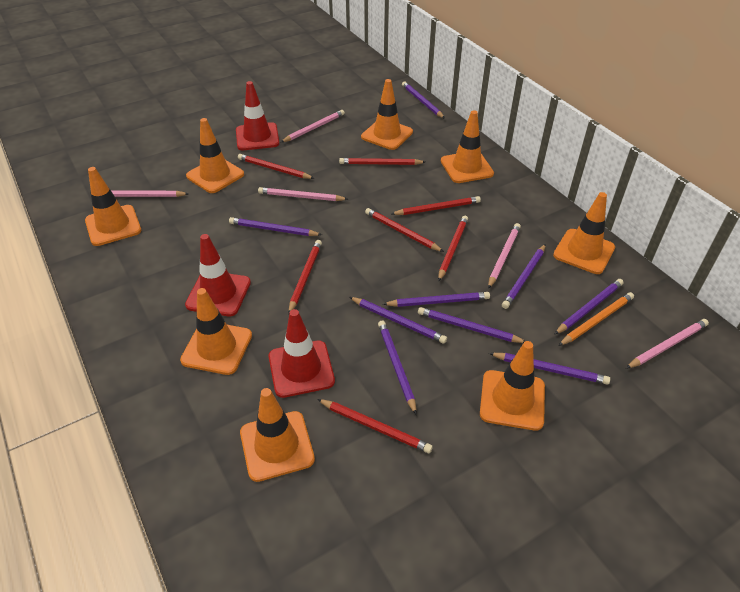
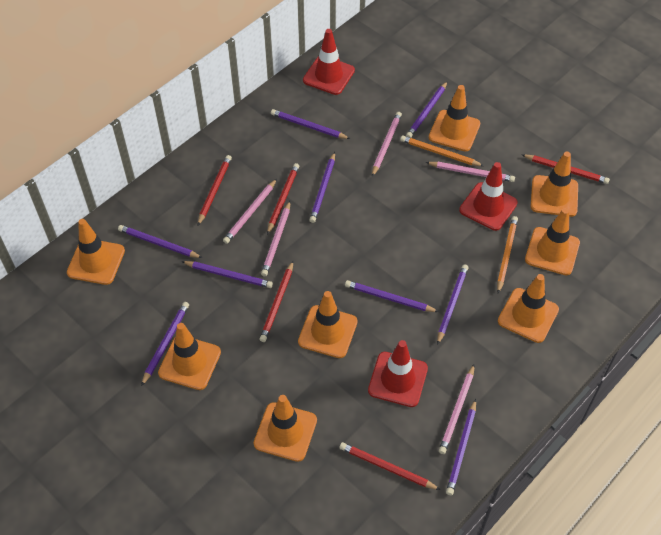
orange pencil: 1 -> 2
red pencil: 7 -> 5

